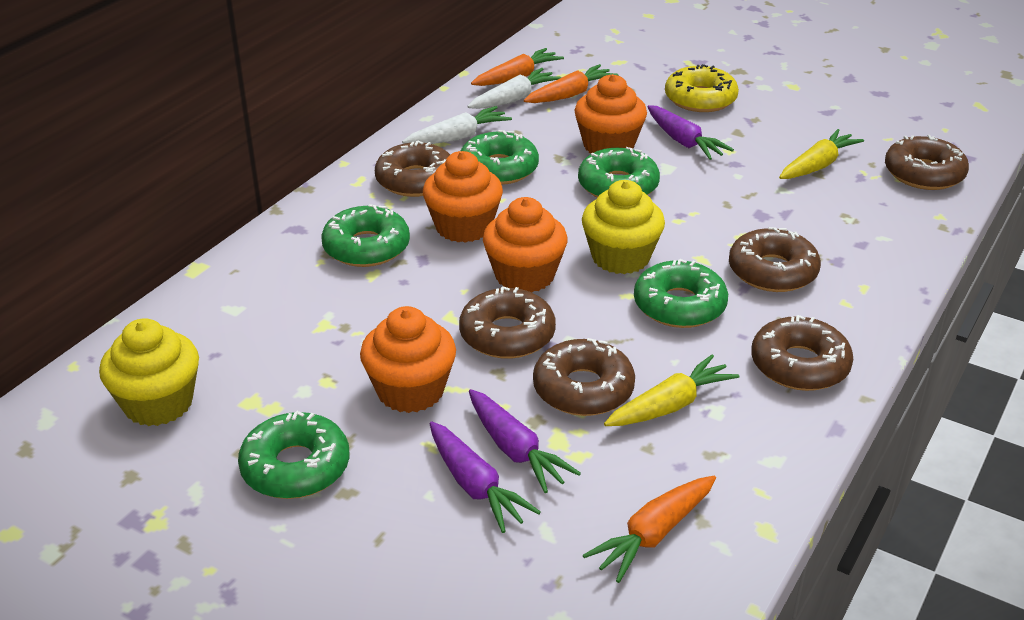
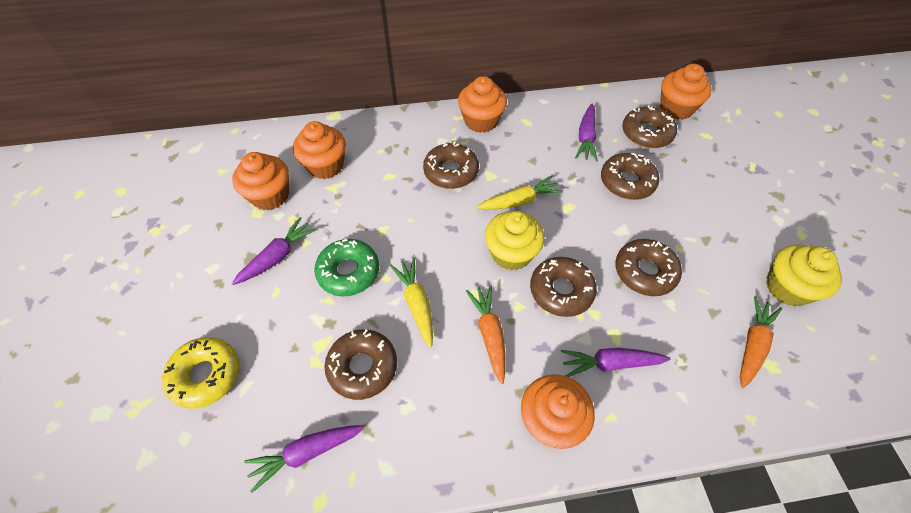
green donut: 5 -> 1
orange carrot: 3 -> 2
orange cupcake: 4 -> 5
purple carrot: 3 -> 4
white carrot: 2 -> 0

